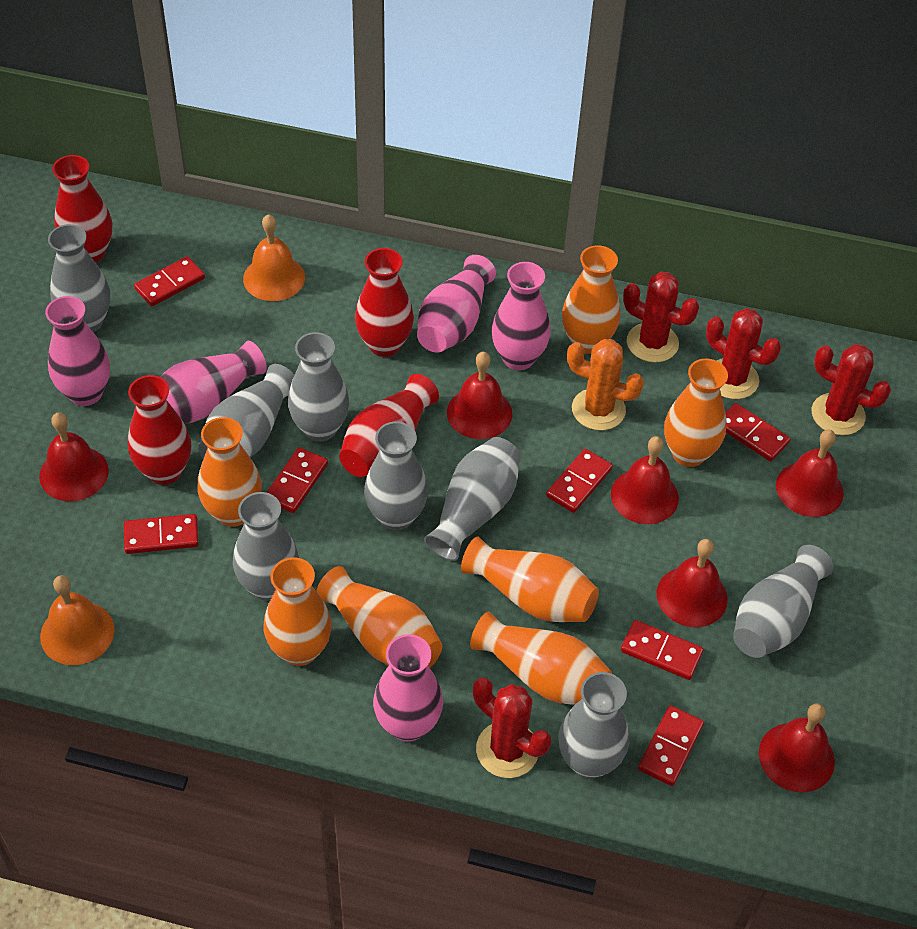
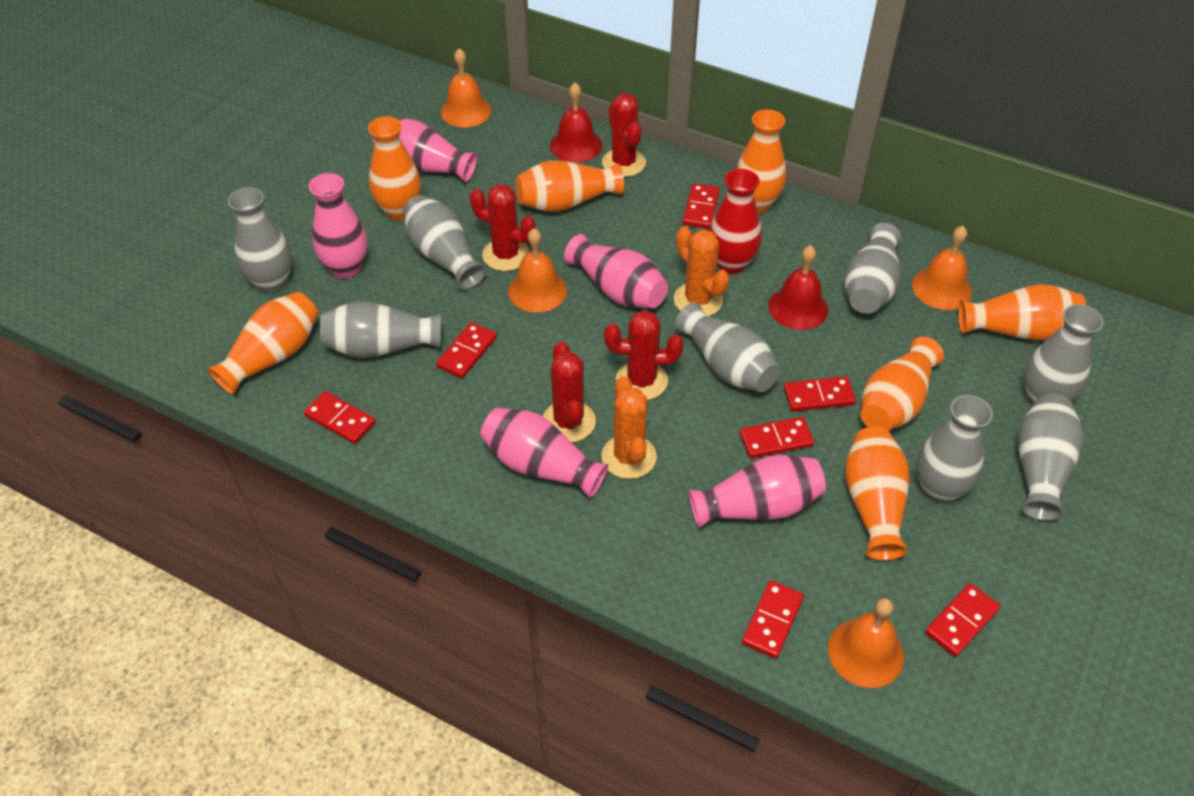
orange bell: 2 -> 4
orange cactus: 1 -> 2
red bell: 6 -> 2
red vase: 4 -> 1

